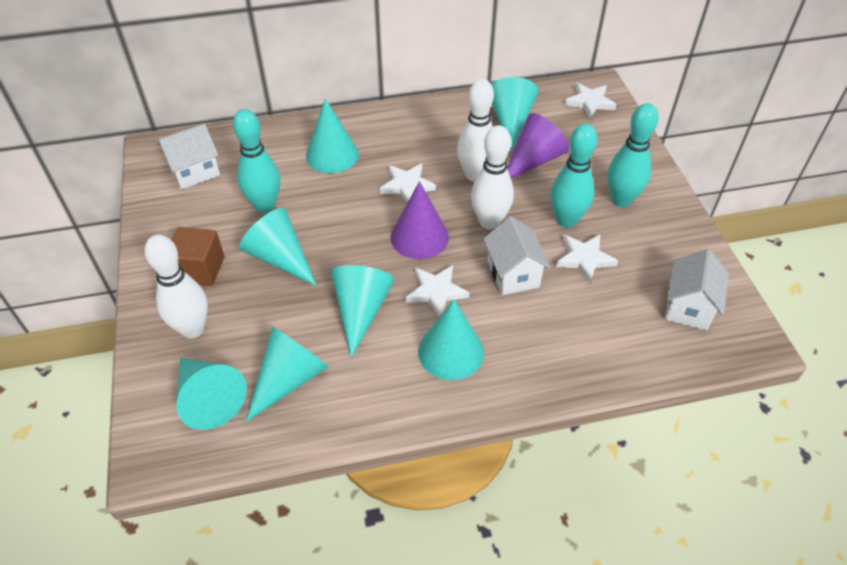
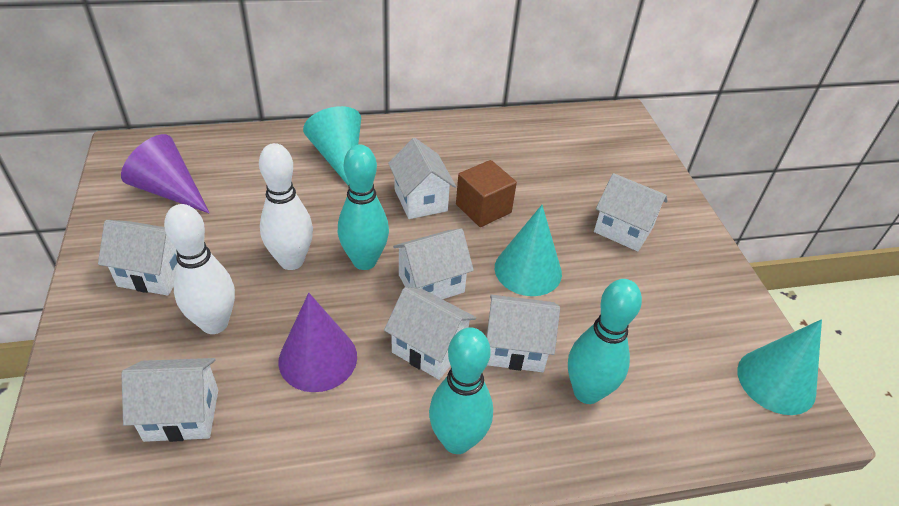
turquoise cone: 7 -> 3
white bowling pin: 3 -> 2
white house: 3 -> 7
white star: 4 -> 0

